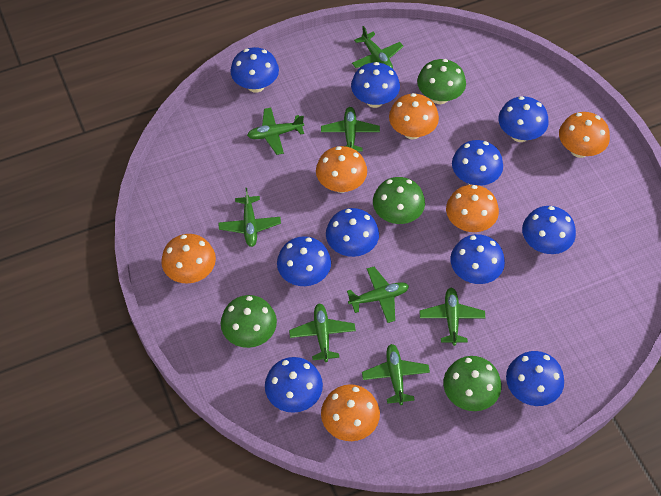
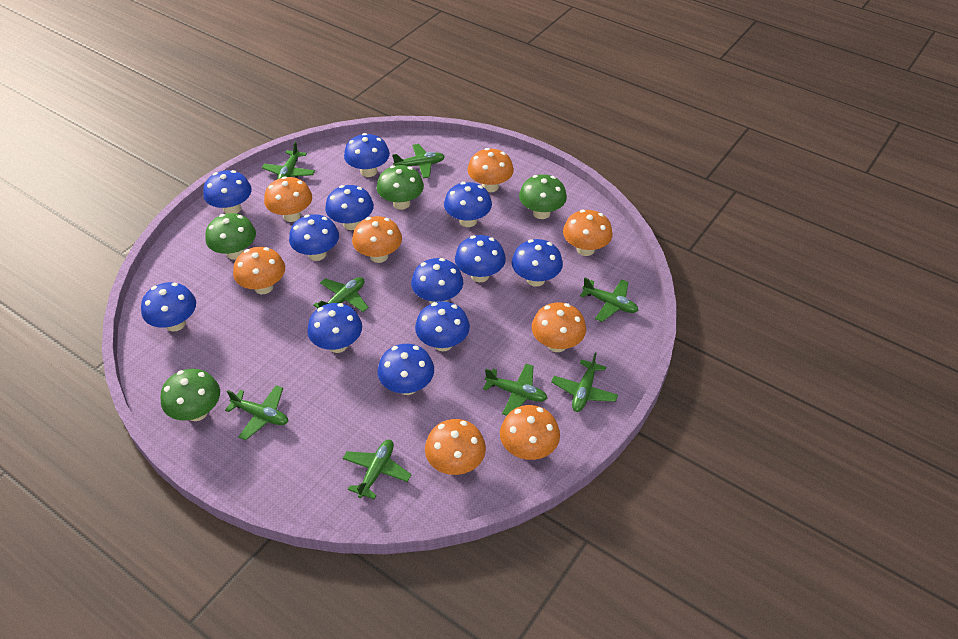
blue mushroom: 10 -> 12
orange mushroom: 6 -> 8

